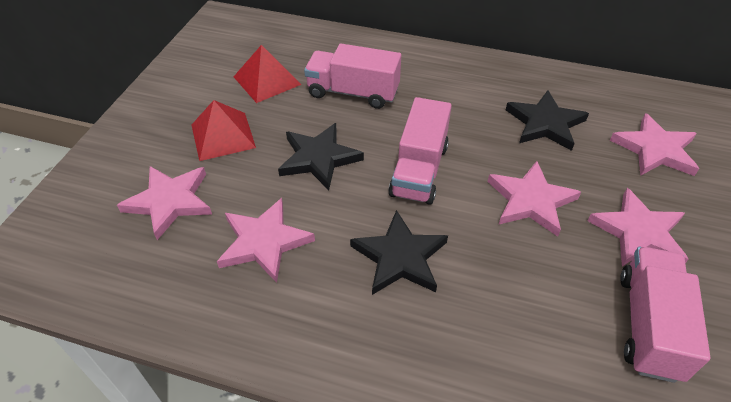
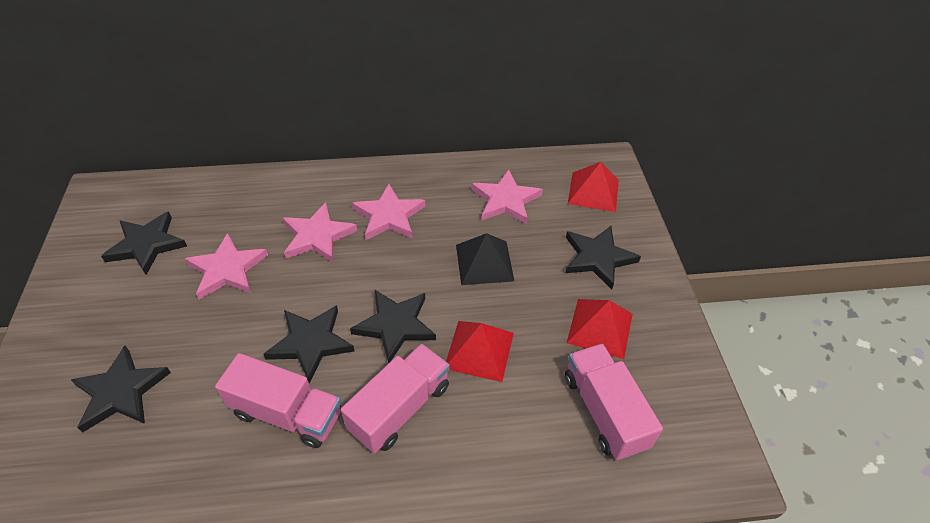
black pyramid: 0 -> 1
black star: 3 -> 5
pink star: 5 -> 4
red pyramid: 2 -> 3

